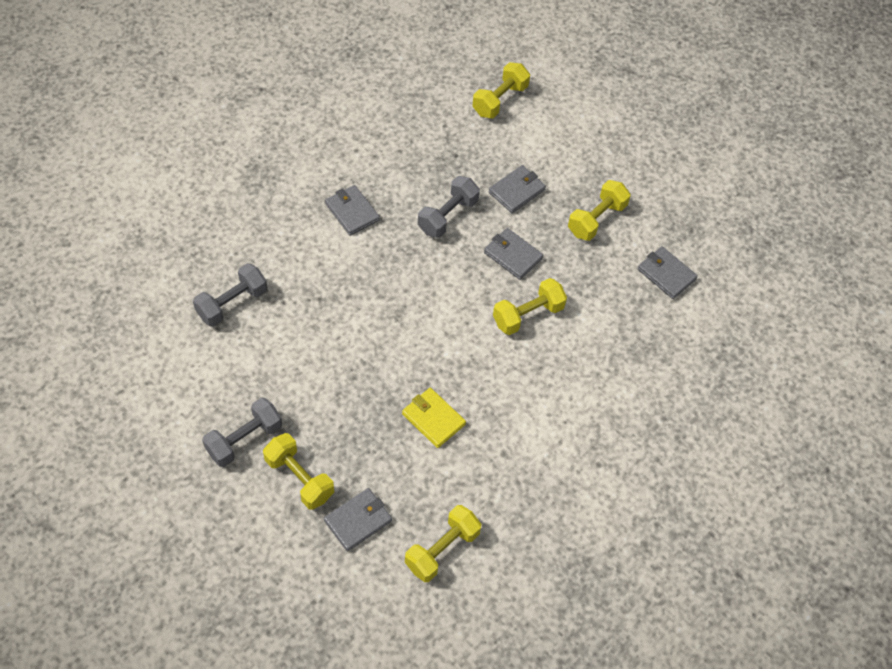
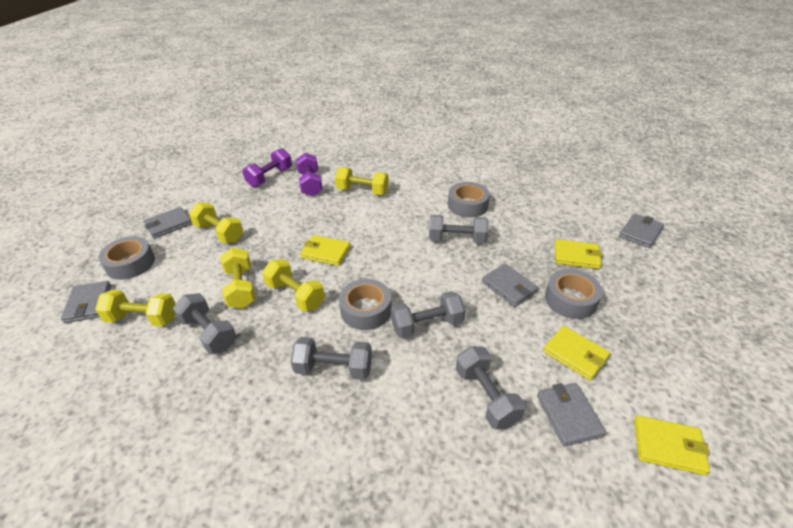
grey dumbbell: 3 -> 5
grey tape: 0 -> 4
purple dumbbell: 0 -> 2
yellow wallet: 1 -> 4

